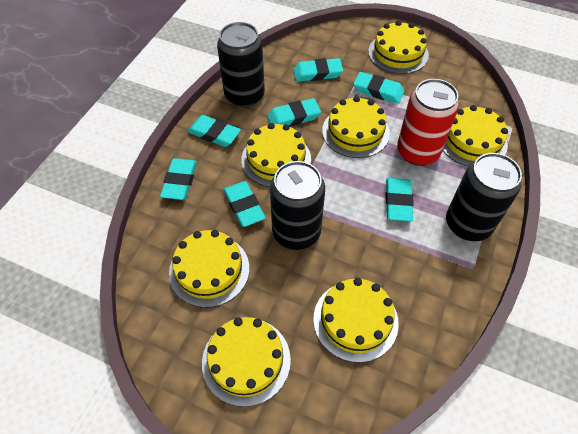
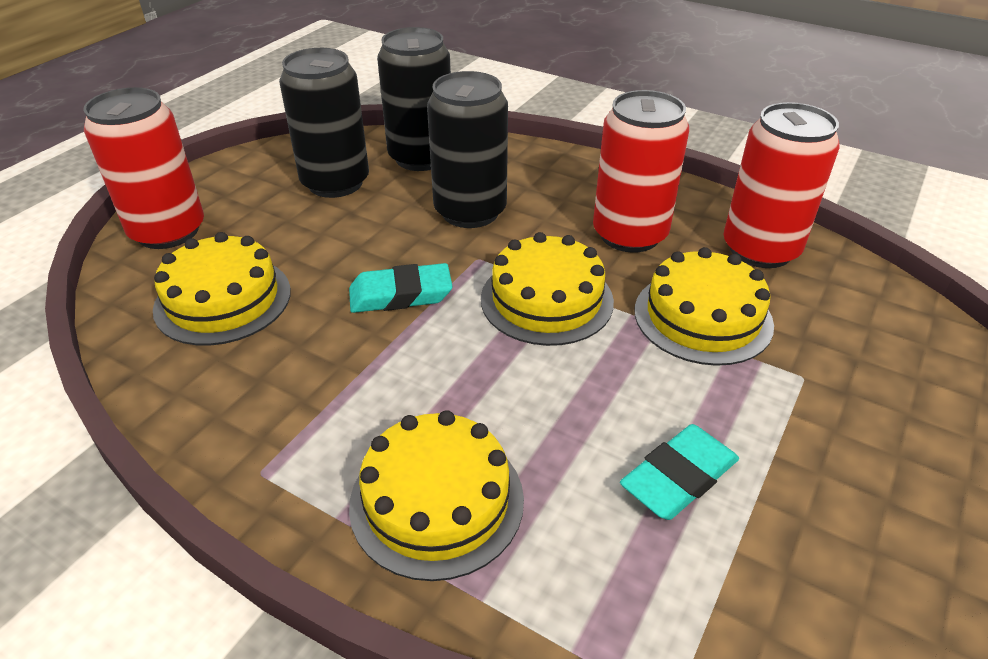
red can: 1 -> 3
turquoise eraser: 7 -> 2
yellow cake: 7 -> 4

